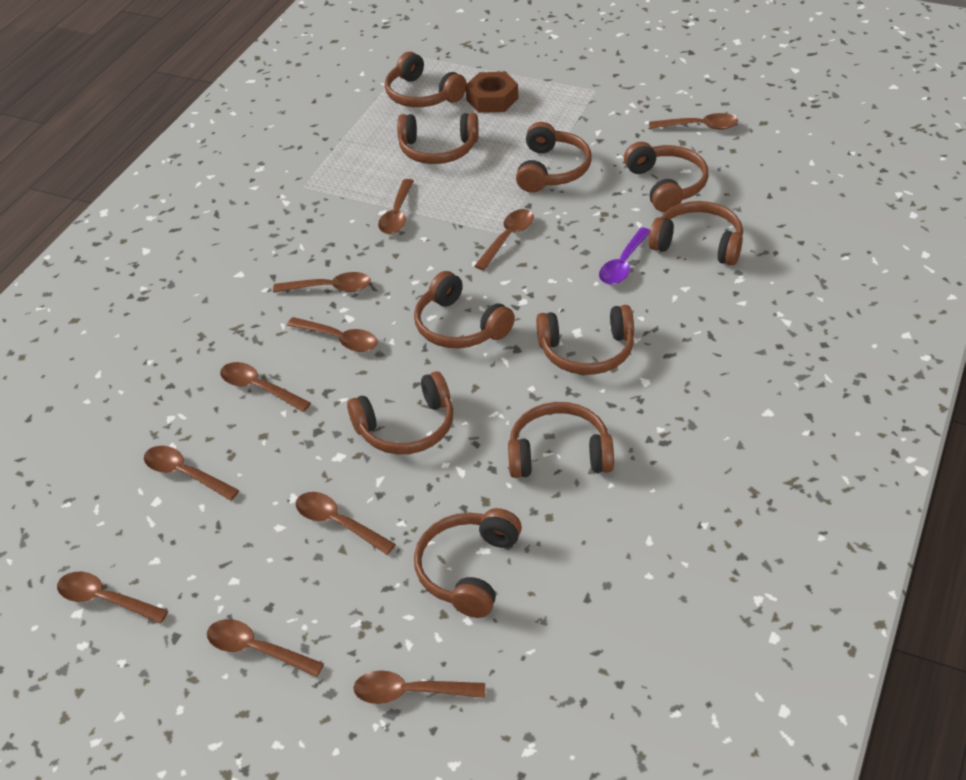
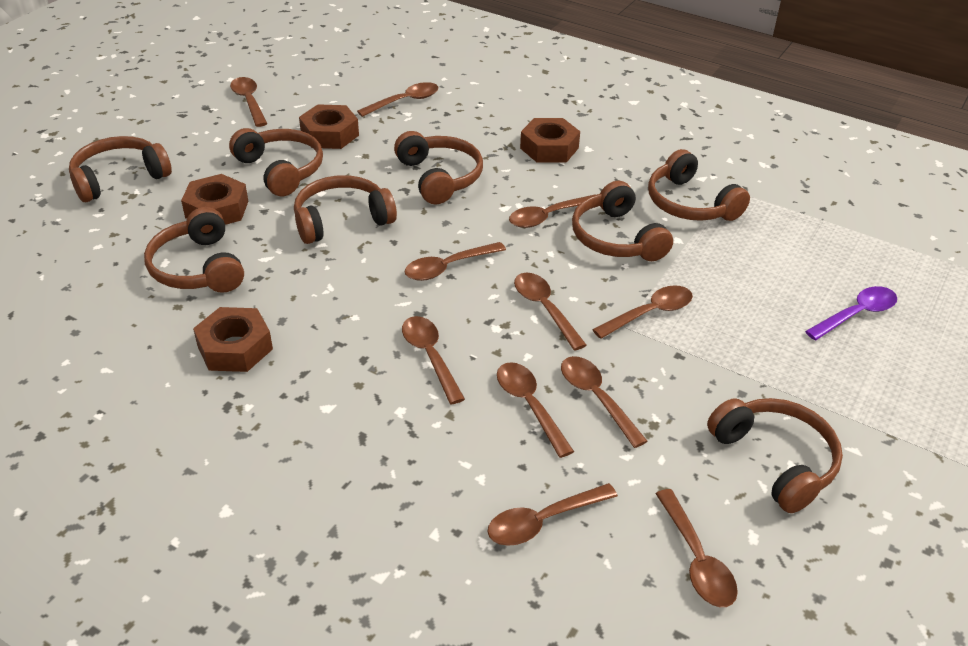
brown headphones: 10 -> 8
brown nut: 1 -> 4

